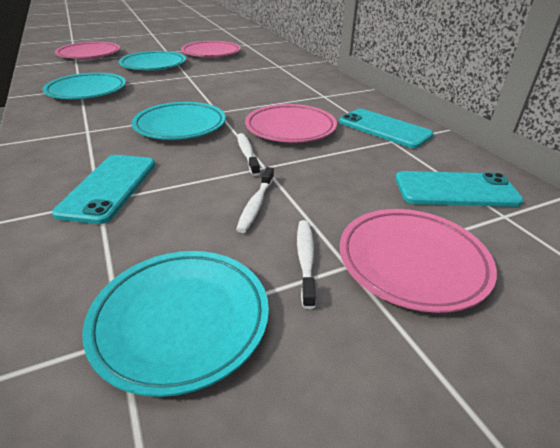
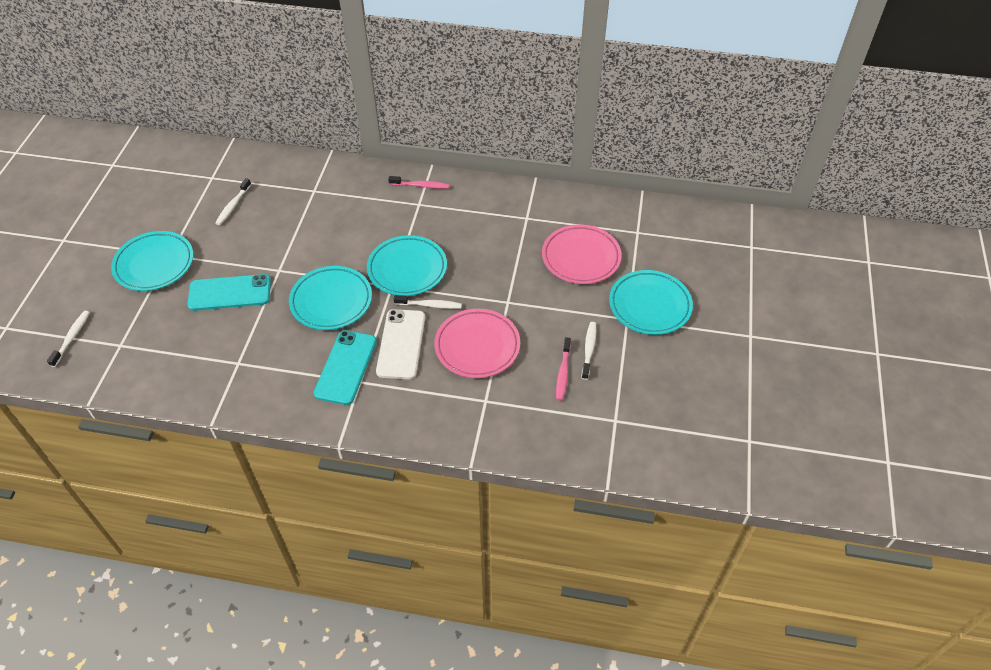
pink plate: 4 -> 2
pink toothbrush: 0 -> 2
turquoise phone: 3 -> 2
white phone: 0 -> 1
white toothbrush: 3 -> 4

